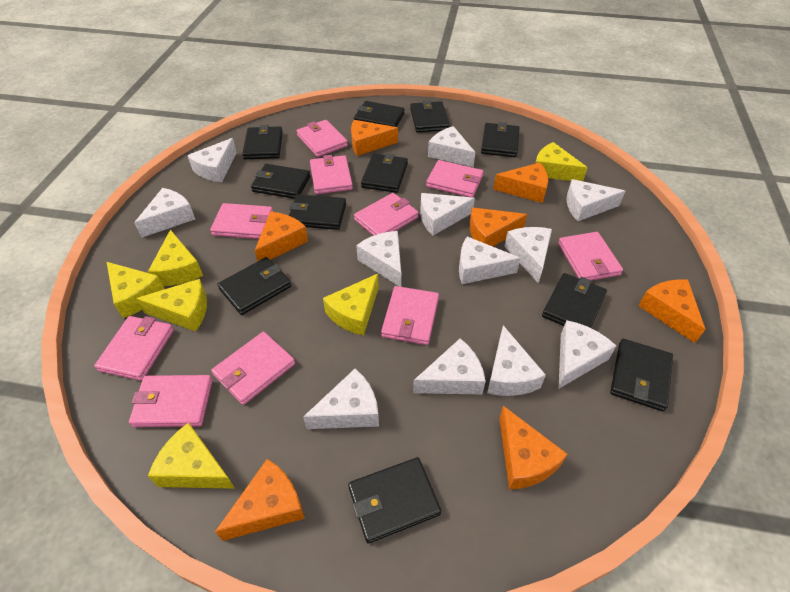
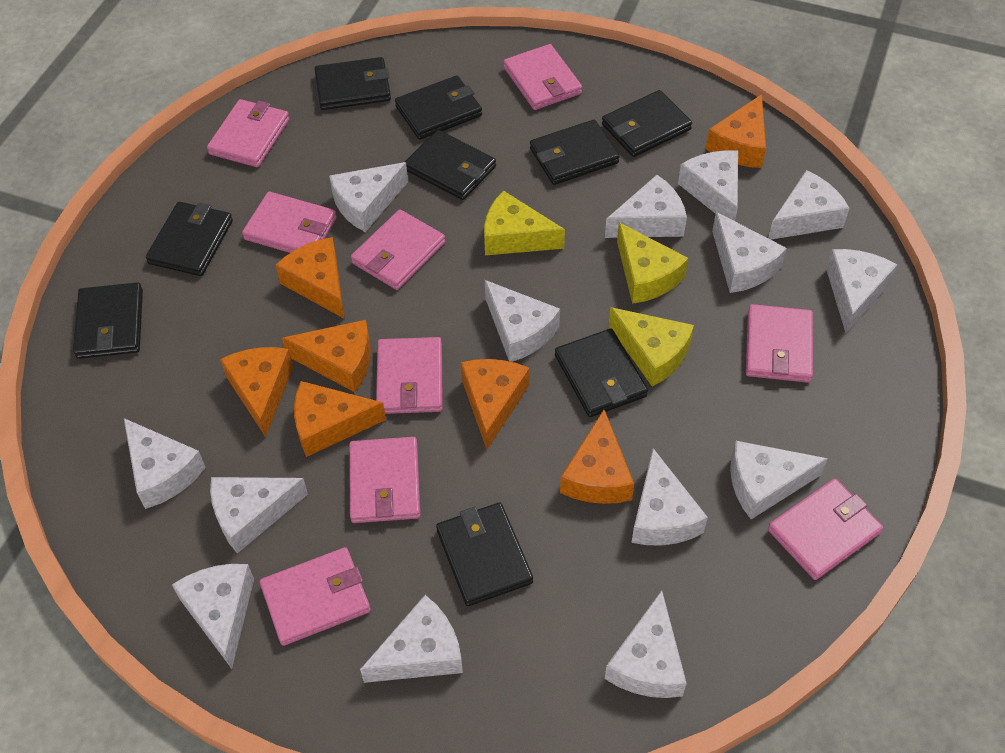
black wallet: 11 -> 9
pink wallet: 10 -> 9
white cheese: 12 -> 14
yellow cheese: 6 -> 3

